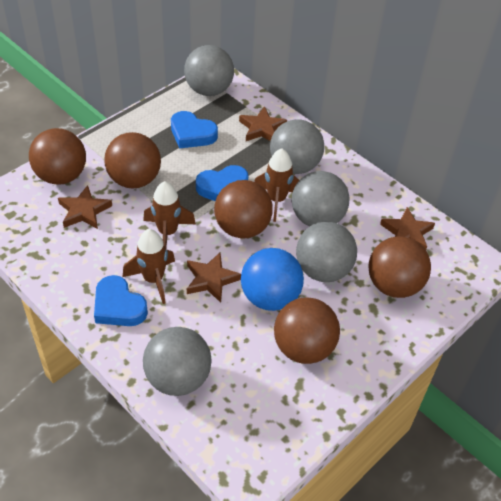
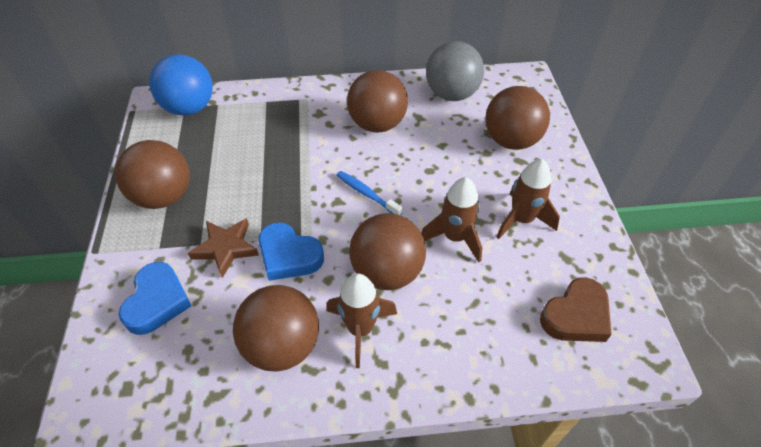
blue heart: 3 -> 2
blue toothbrush: 0 -> 1
brown heart: 0 -> 1
brown star: 4 -> 1
grey ball: 5 -> 1

